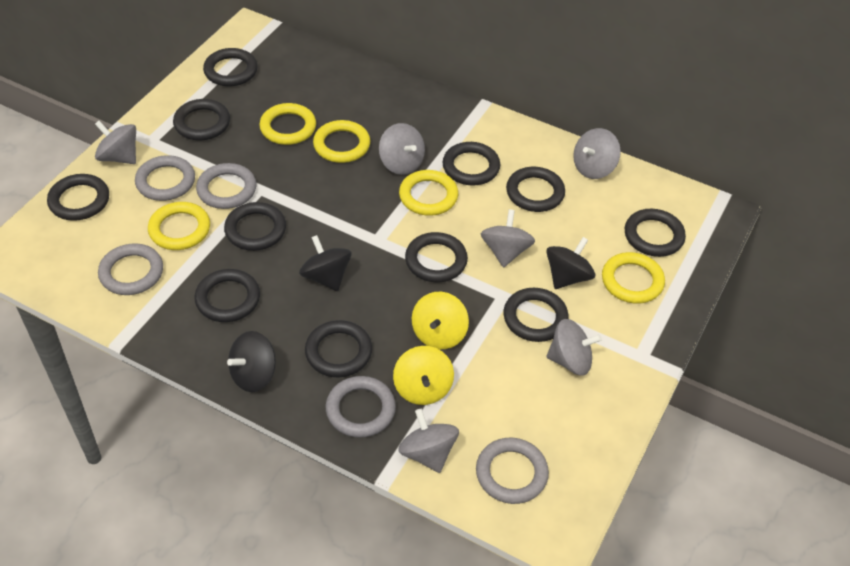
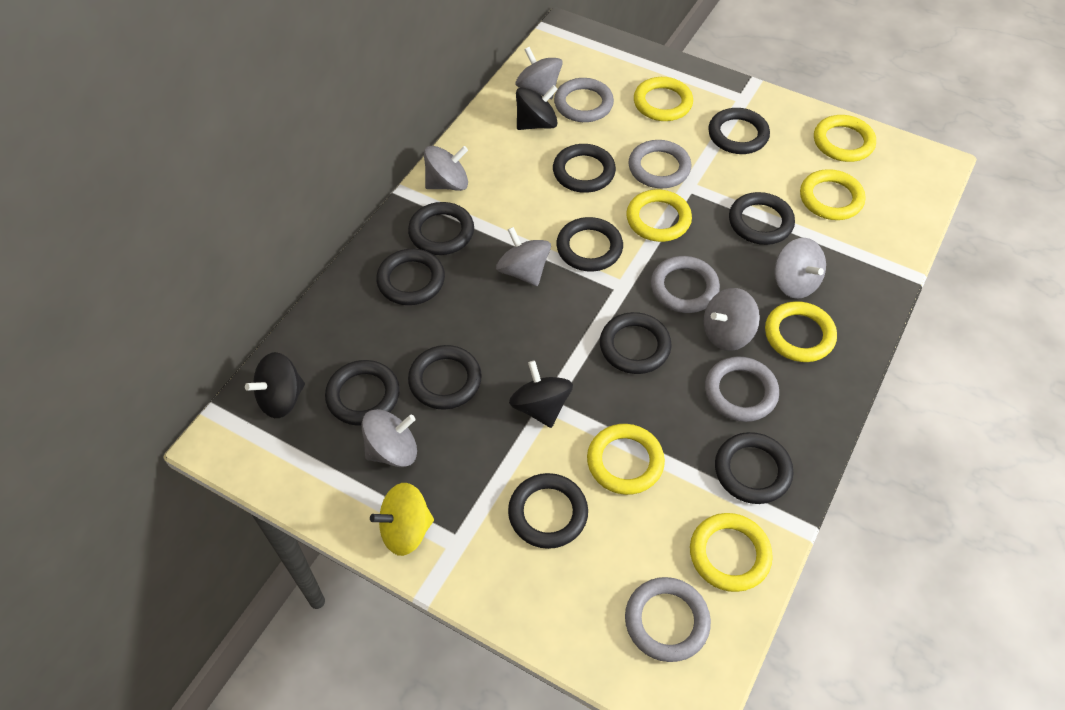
yellow ring: 5 -> 7
yellow spinning top: 2 -> 1

